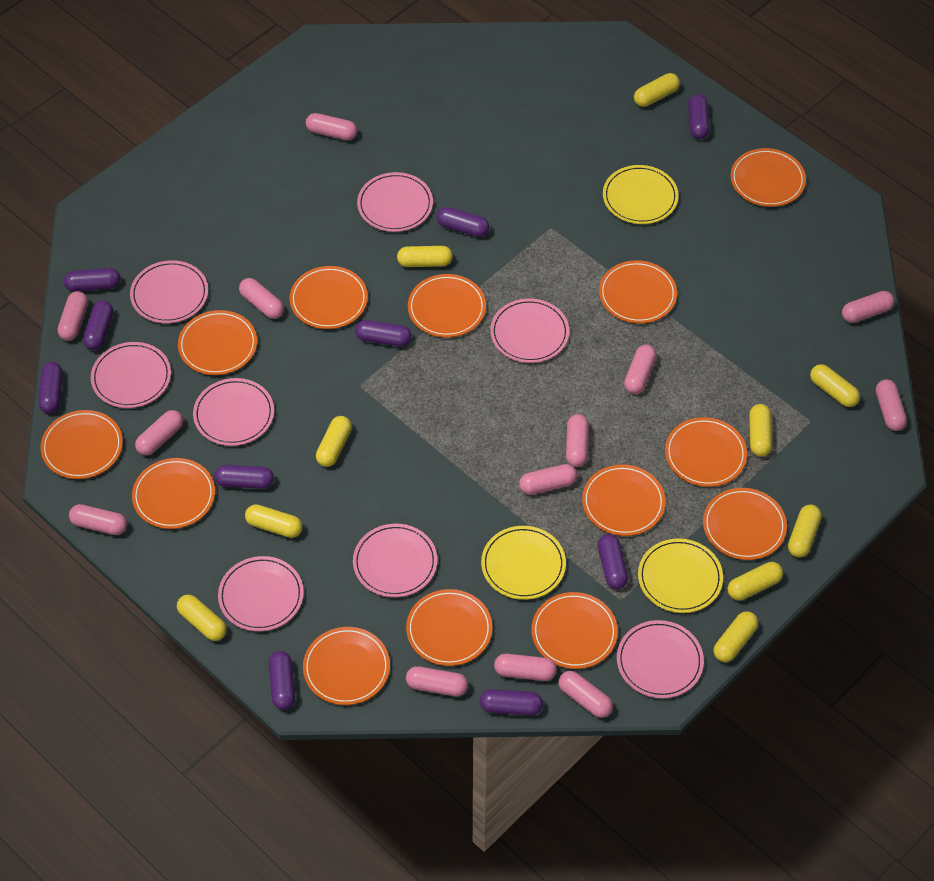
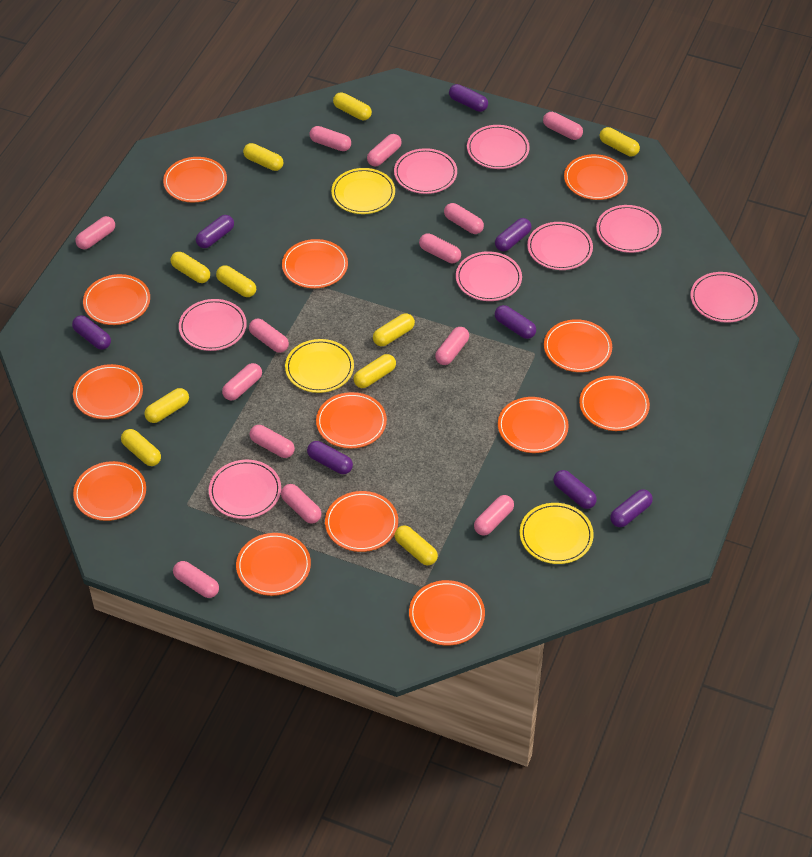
purple capsule: 10 -> 8

